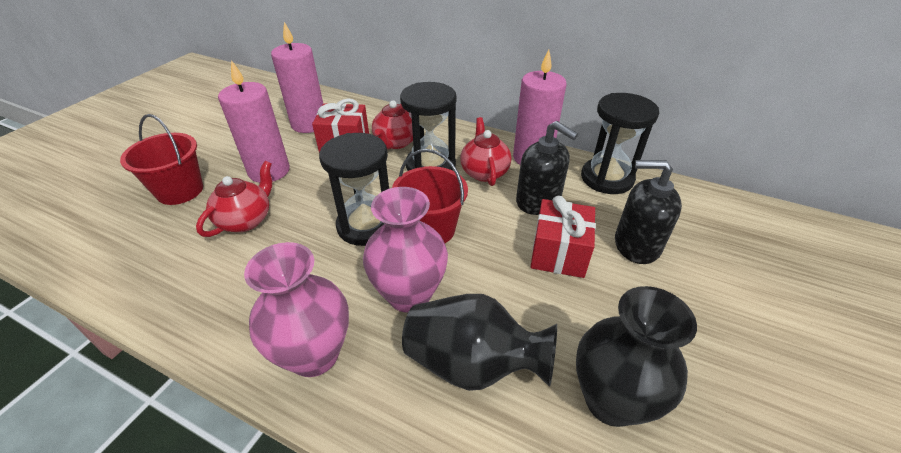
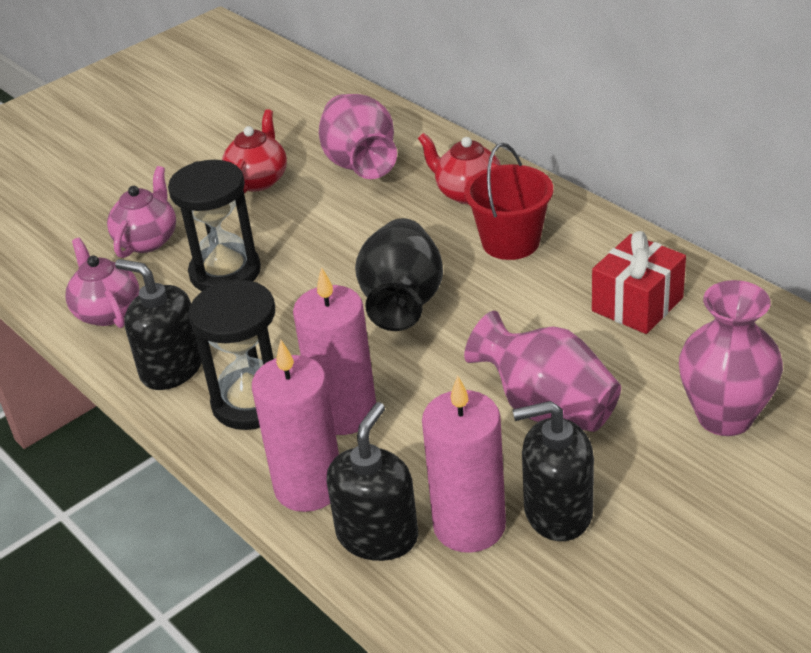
black hourglass: 3 -> 2
black soap dispenser: 2 -> 3
black vase: 2 -> 1
pink teapot: 0 -> 2
pink vase: 2 -> 3
red bucket: 2 -> 1
red gift: 2 -> 1
red teapot: 3 -> 2

